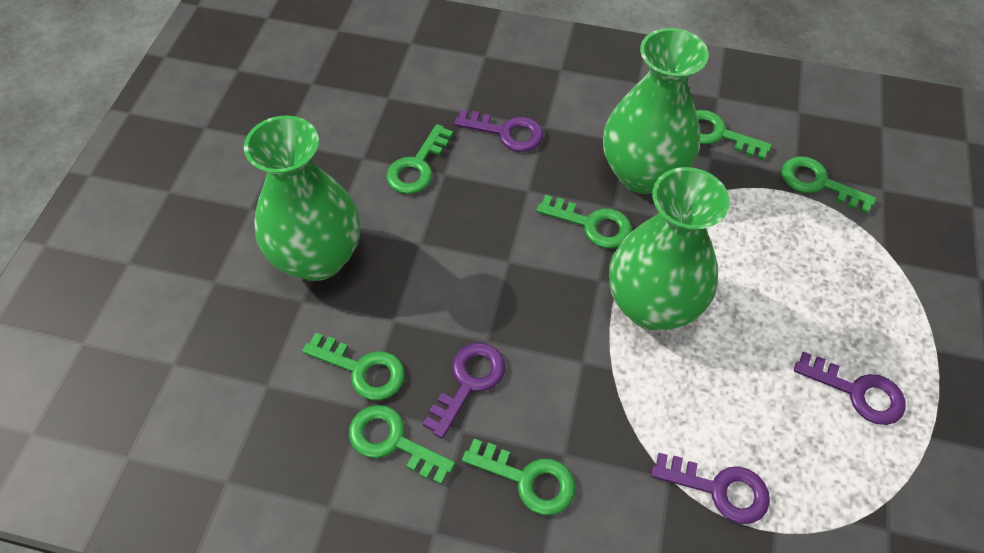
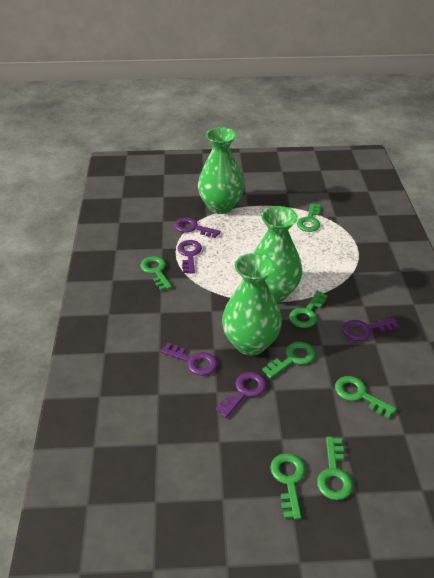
purple key: 4 -> 5

